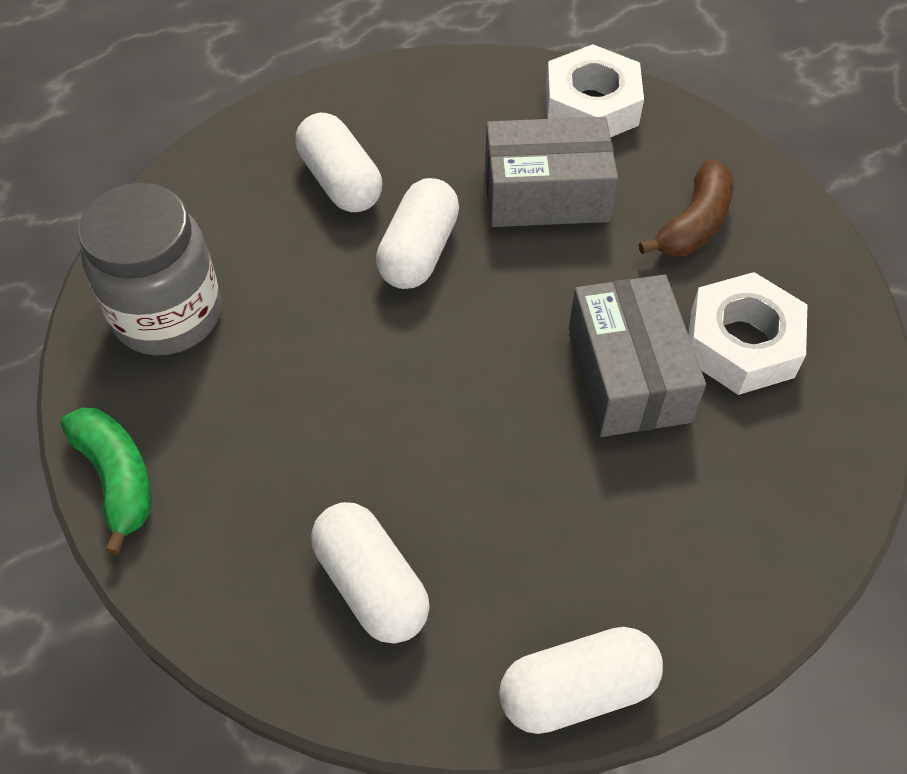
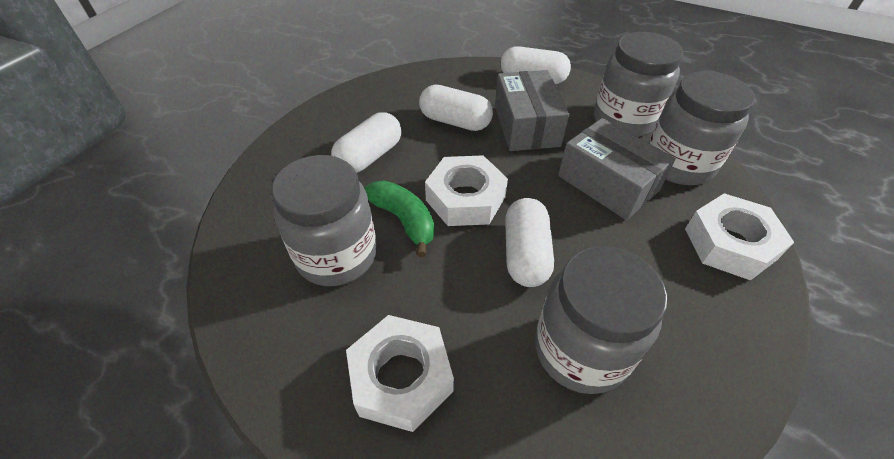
brown banana: 1 -> 0
grey jar: 1 -> 4
white nut: 2 -> 3

